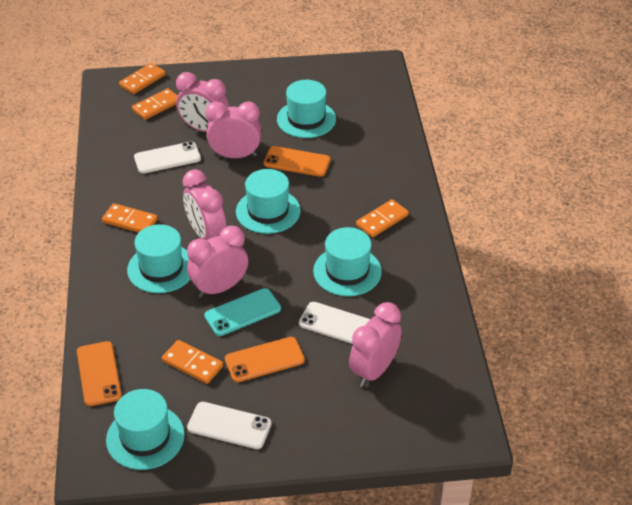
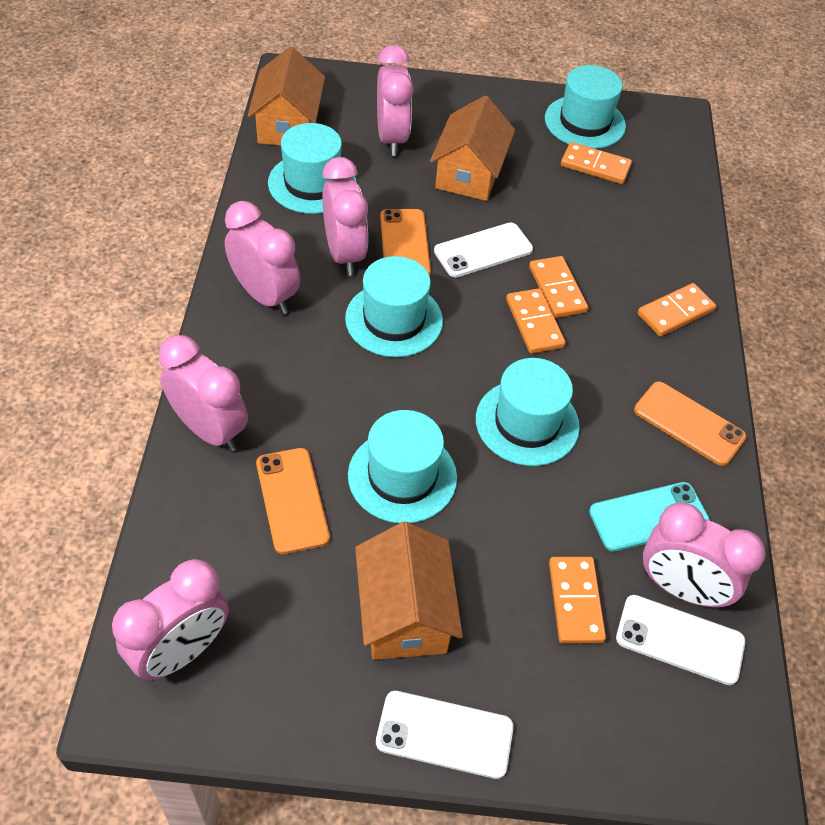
orange house: 0 -> 3
pink clock: 5 -> 6

